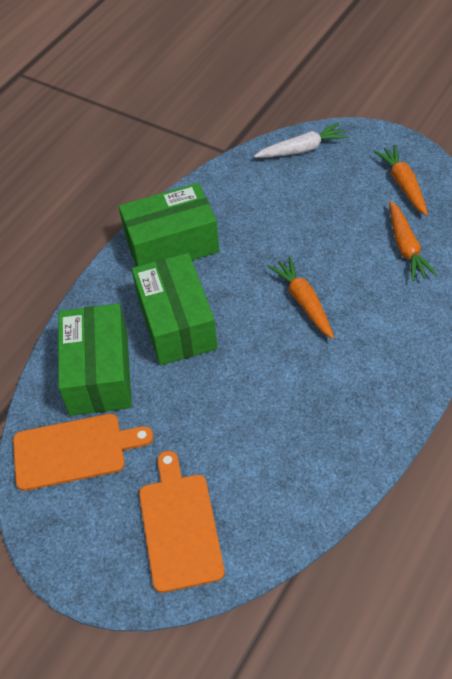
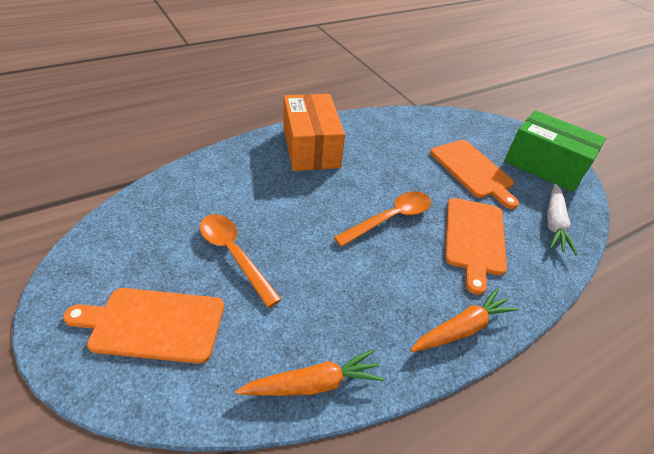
green box: 3 -> 1
orange box: 0 -> 1
orange carrot: 3 -> 2
orange cutting board: 2 -> 3
orange spoon: 0 -> 2

